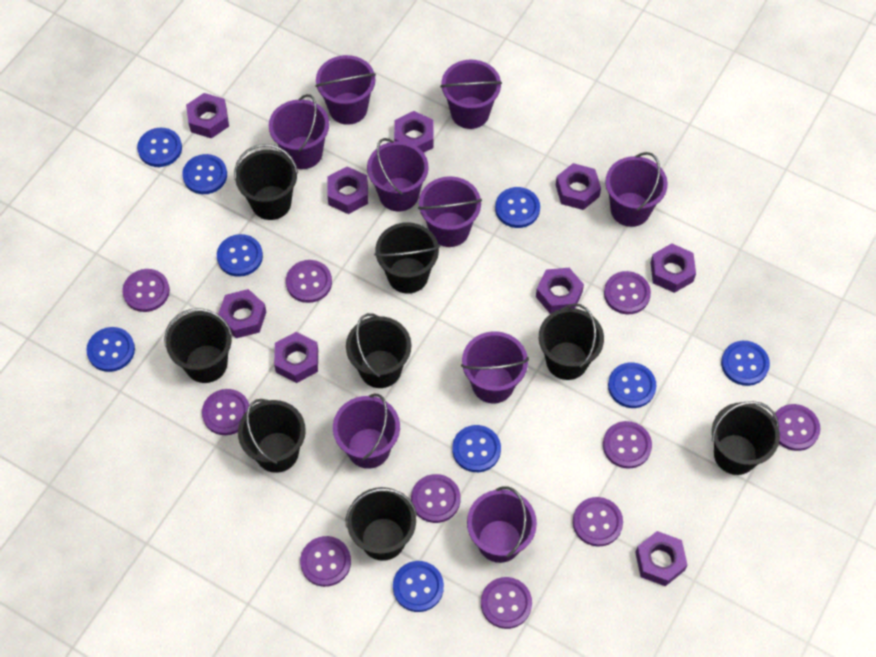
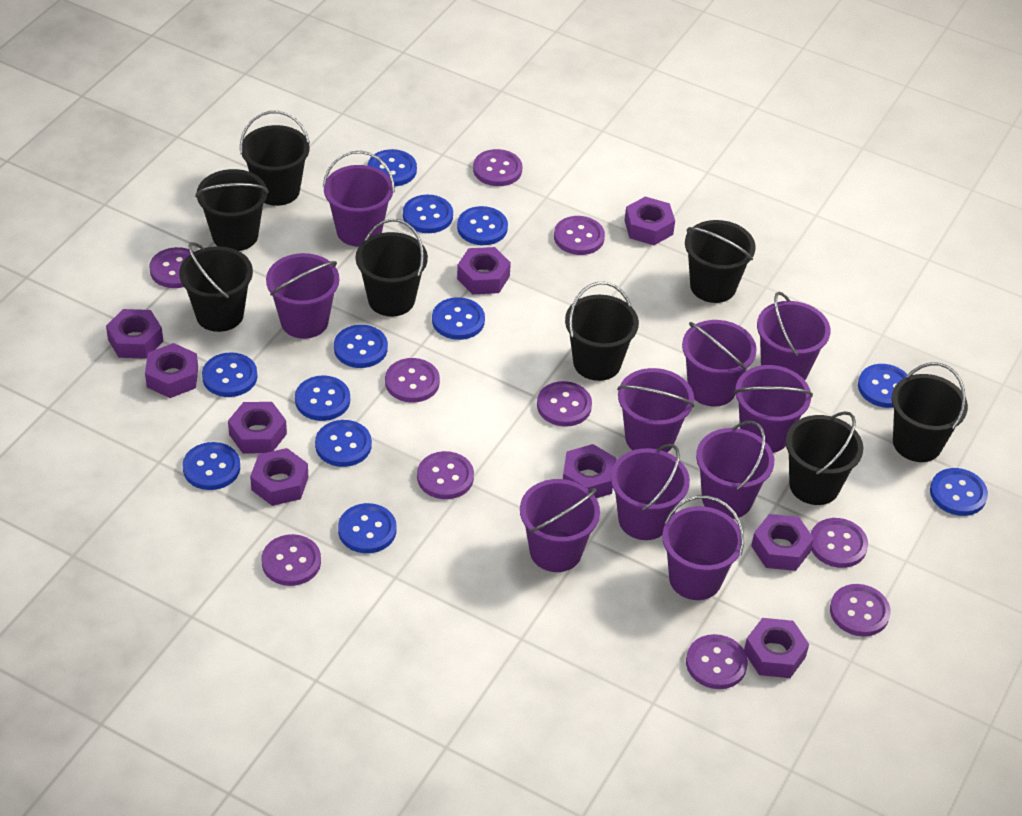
blue button: 9 -> 12
purple bucket: 9 -> 10

